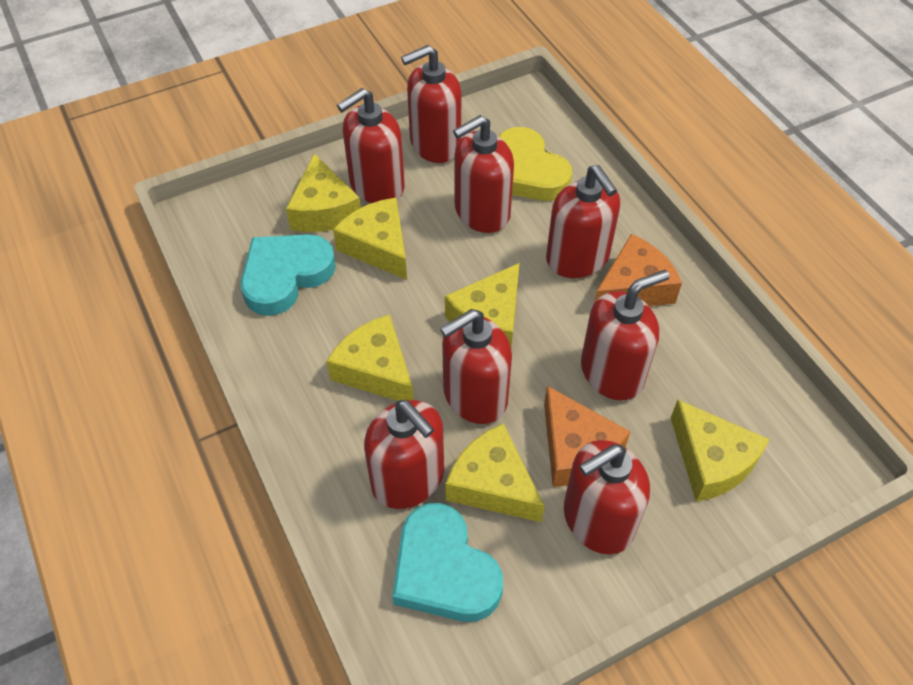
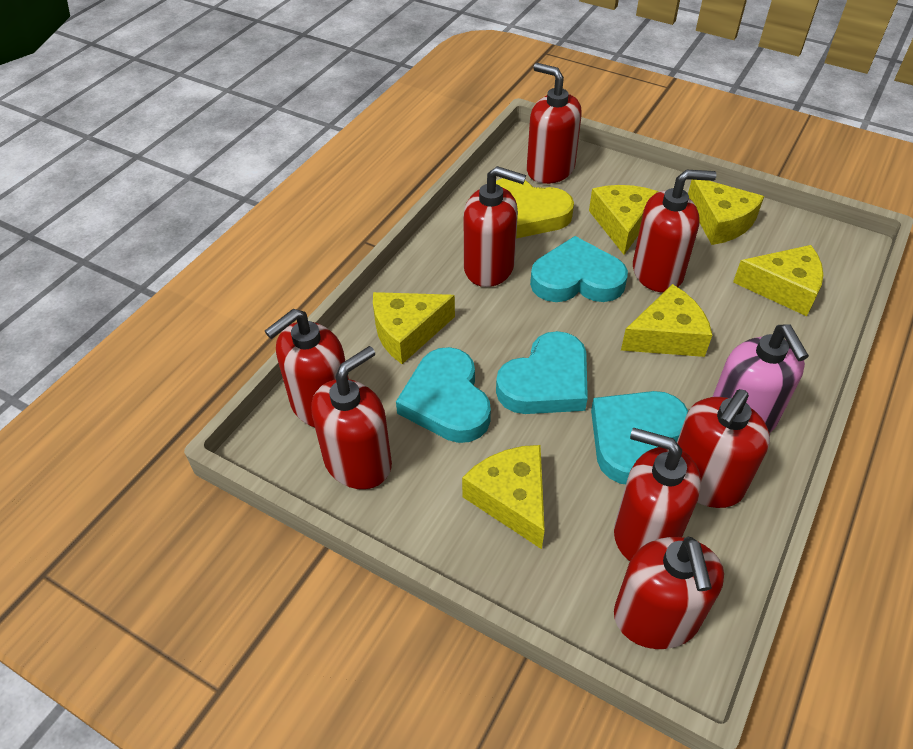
orange cheese: 2 -> 0
pink soap dispenser: 0 -> 1
turquoise heart: 2 -> 4

